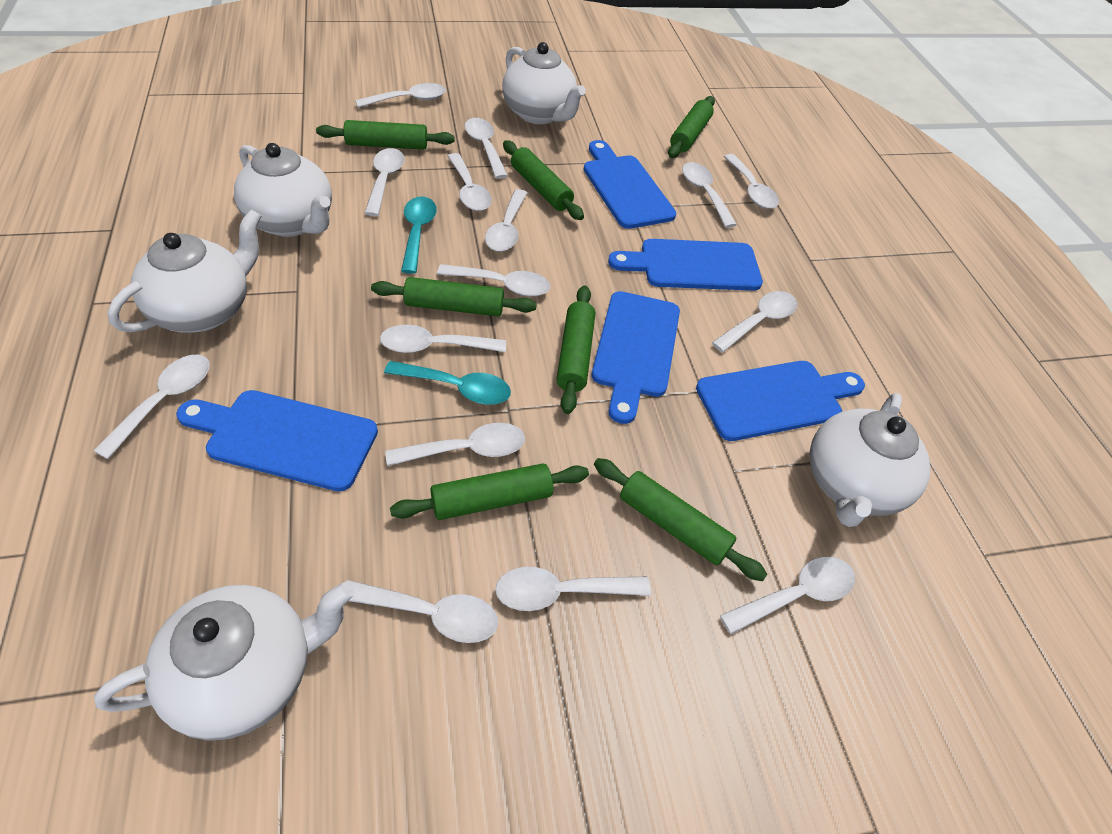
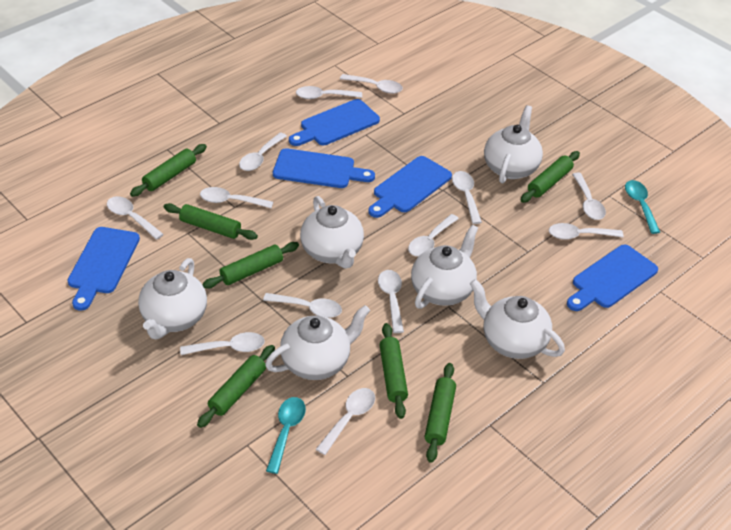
white spoon: 15 -> 13
white teapot: 5 -> 6

